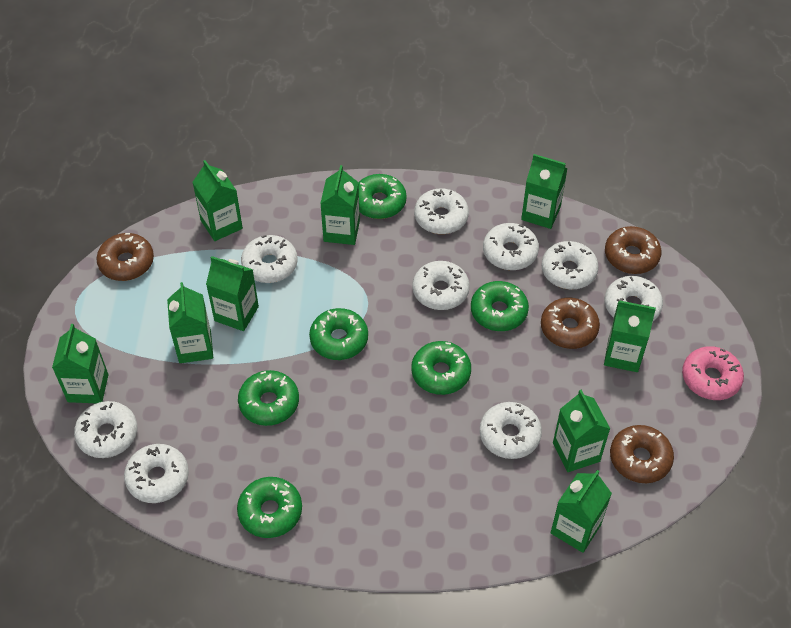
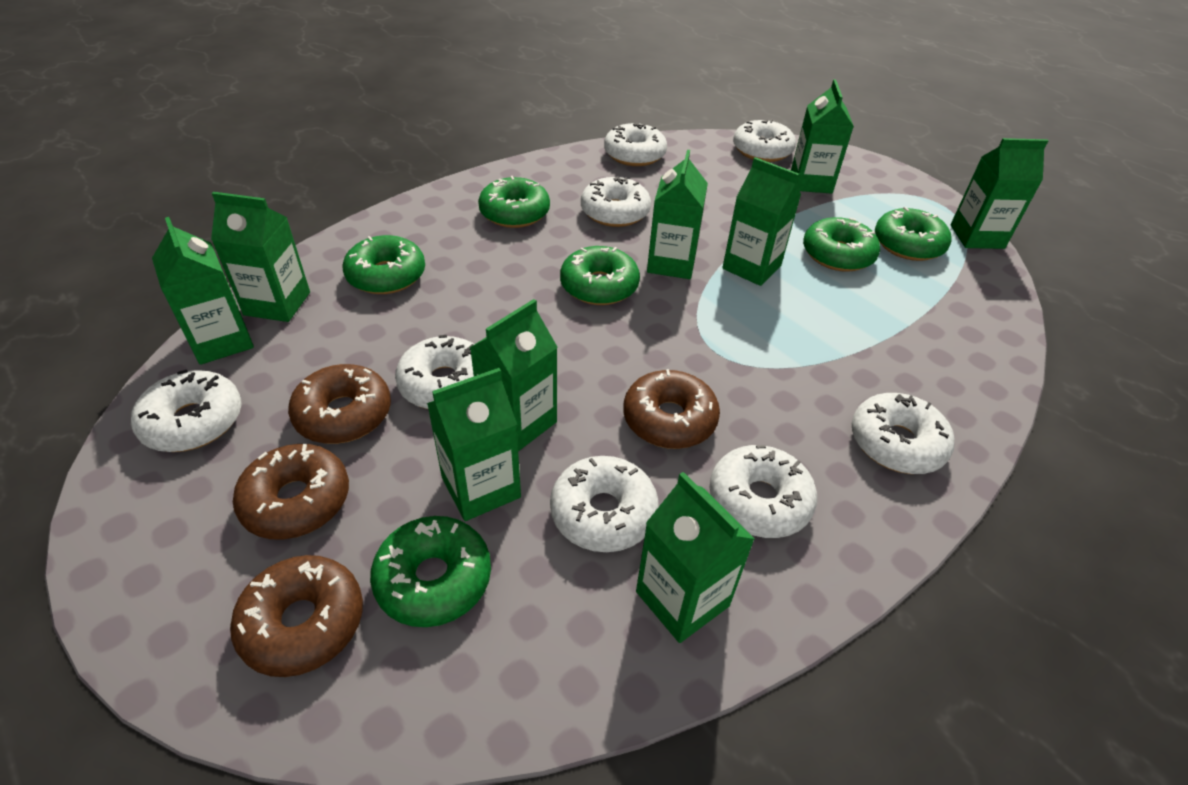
pink donut: 1 -> 0
white donut: 9 -> 8

